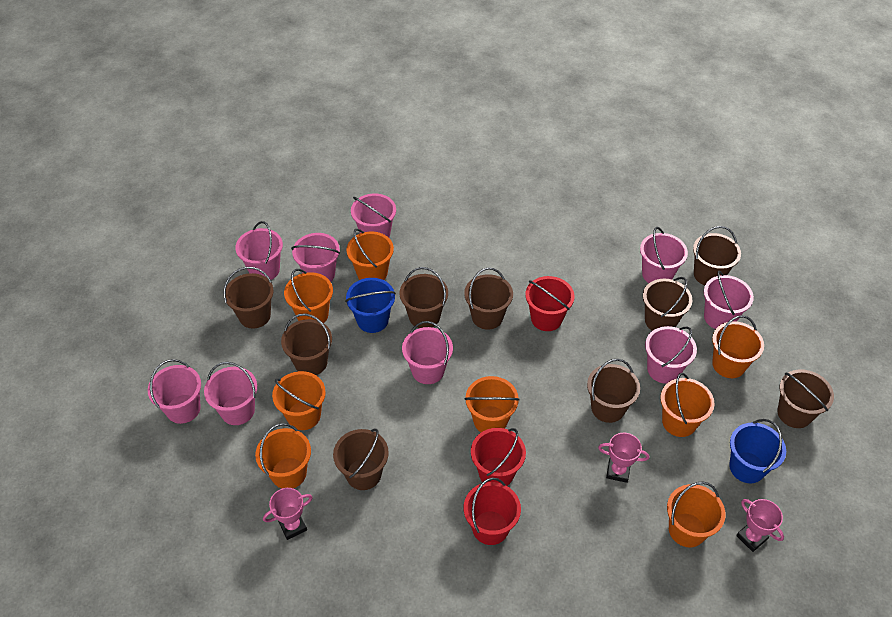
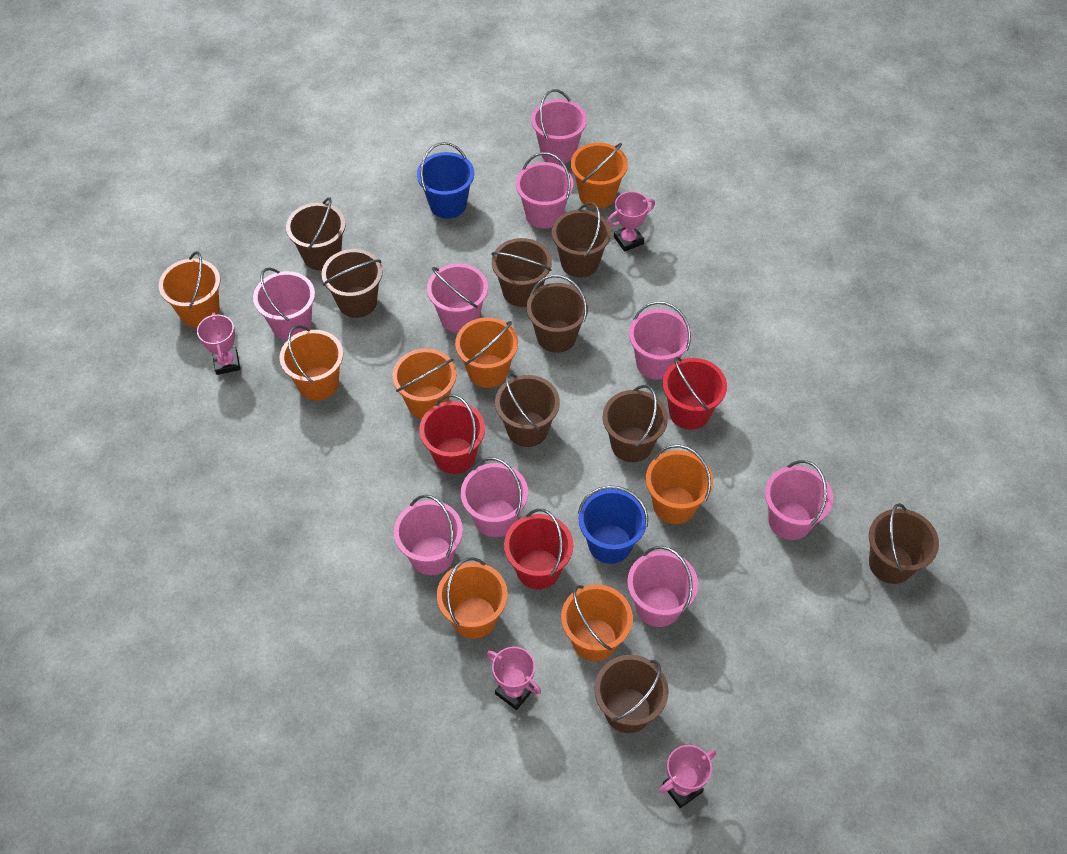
pink trophy: 3 -> 4

